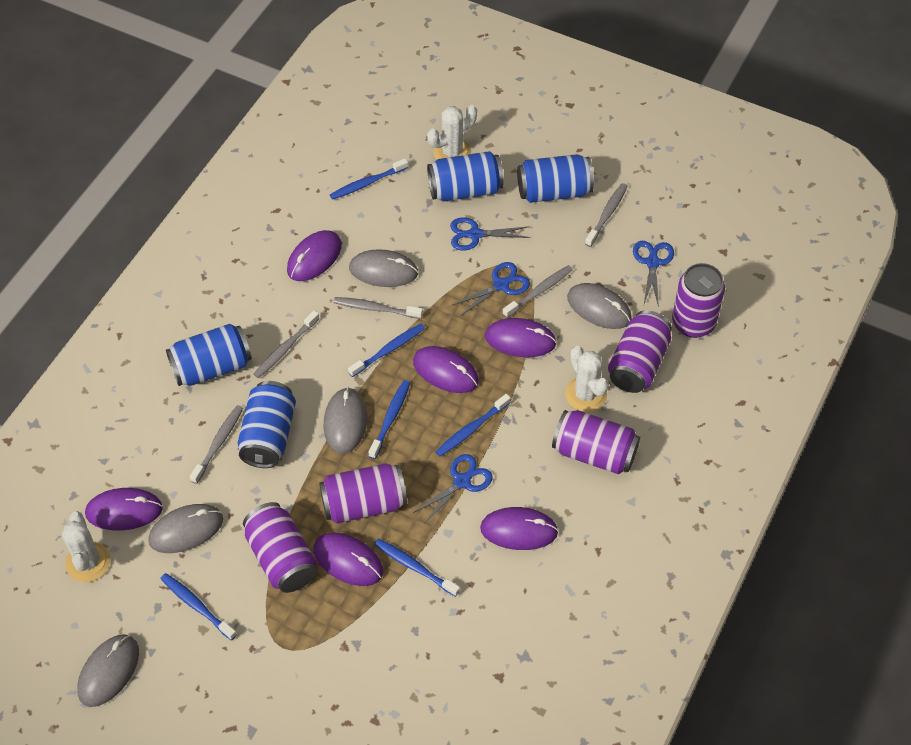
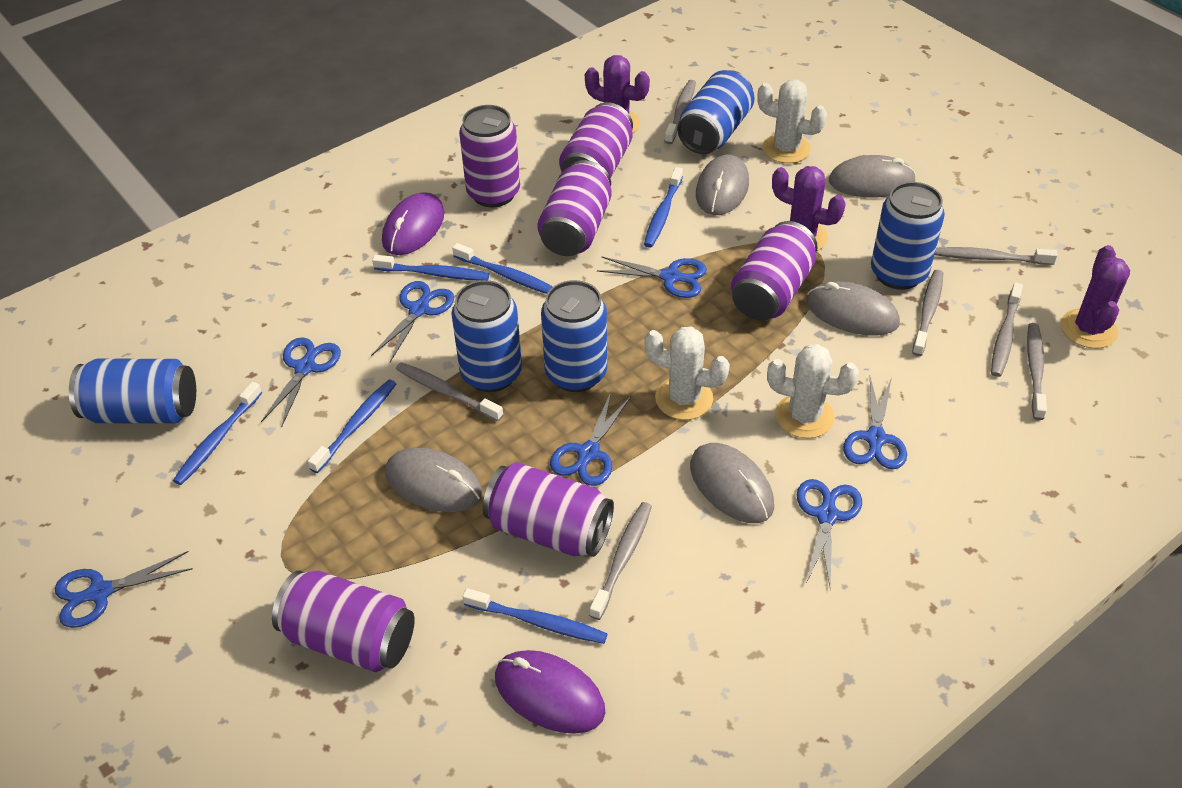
blue can: 4 -> 5
blue scissors: 4 -> 7
grey toothbrush: 5 -> 7
purple cactus: 0 -> 3
purple can: 5 -> 6
purple mouse: 6 -> 2

